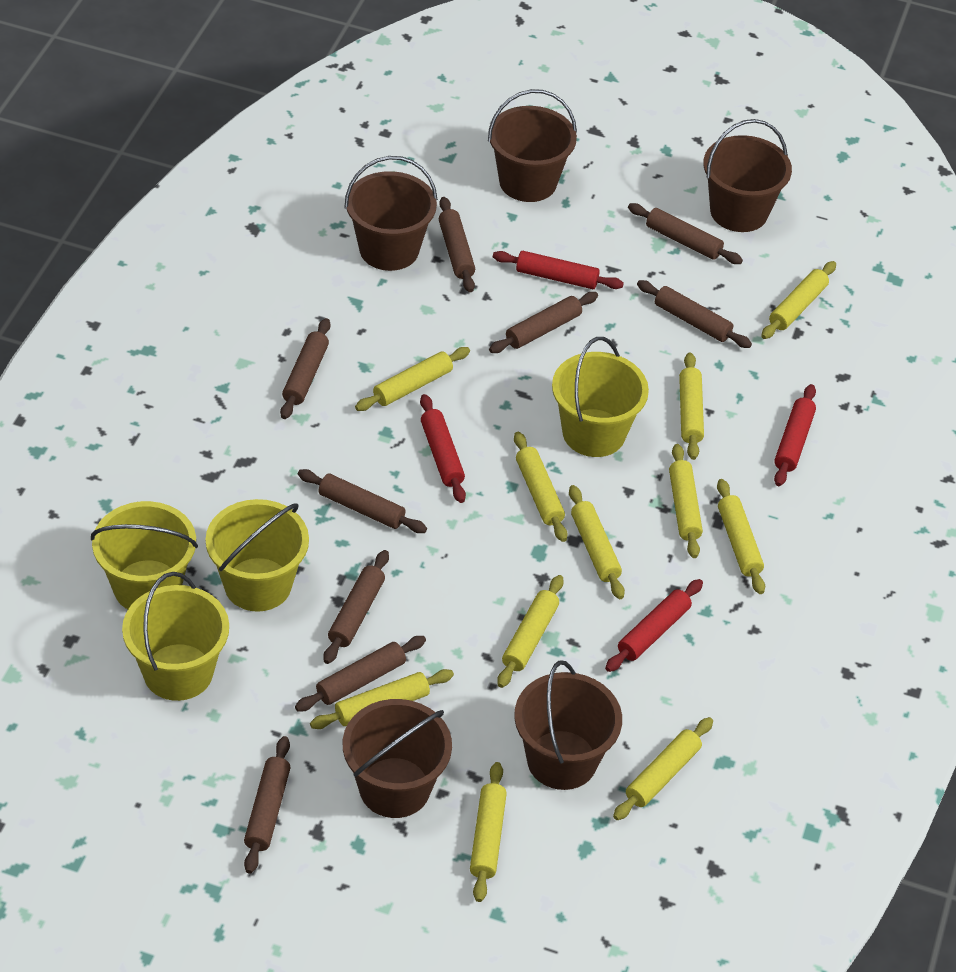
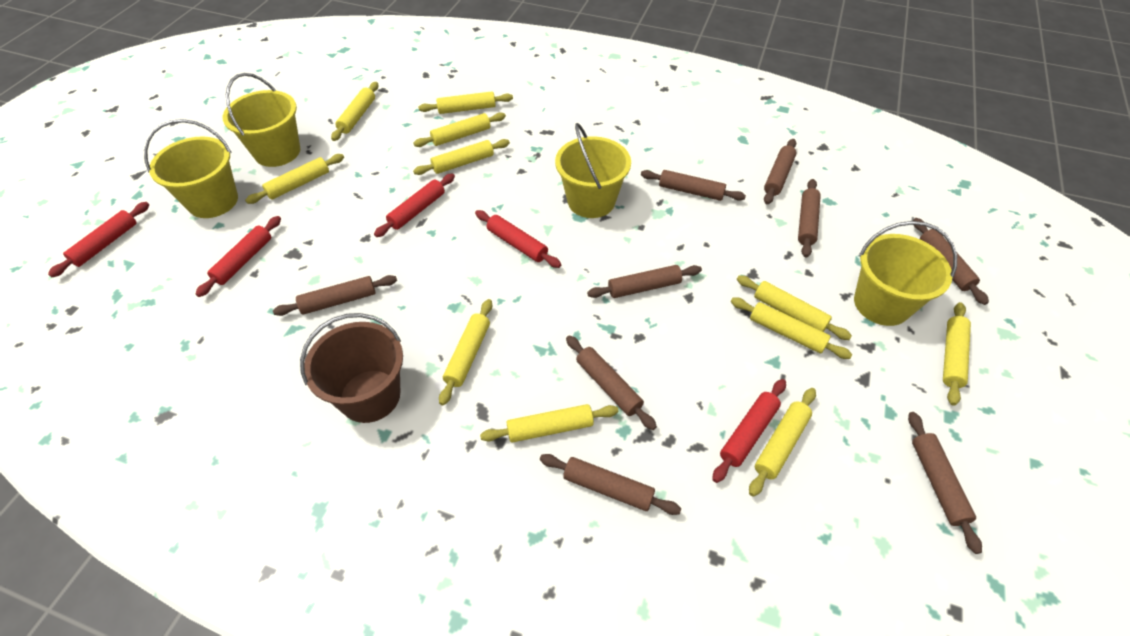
brown bucket: 5 -> 1
red rolling pin: 4 -> 5

